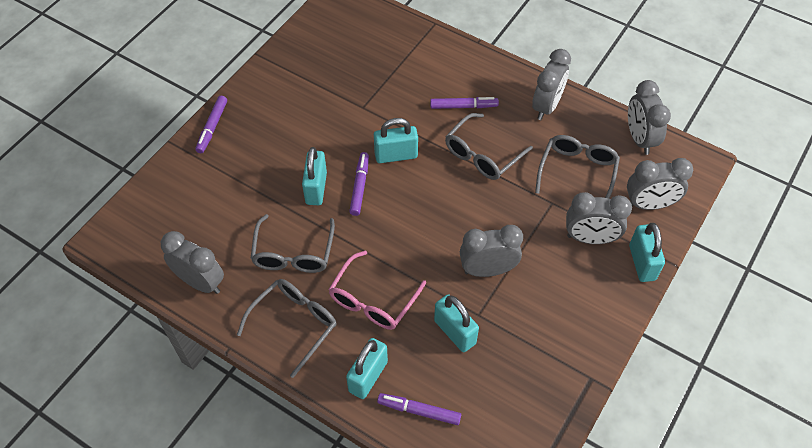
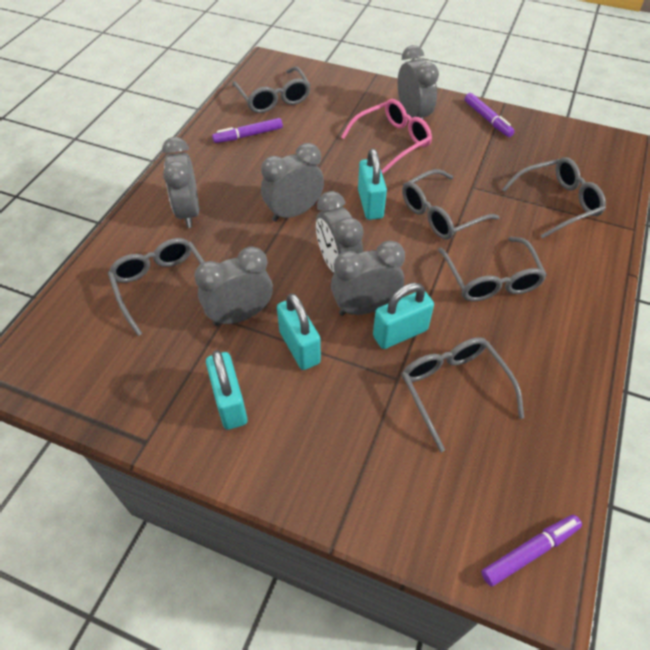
grey glasses: 4 -> 6
purple marker: 4 -> 3
turquoise padlock: 5 -> 4

